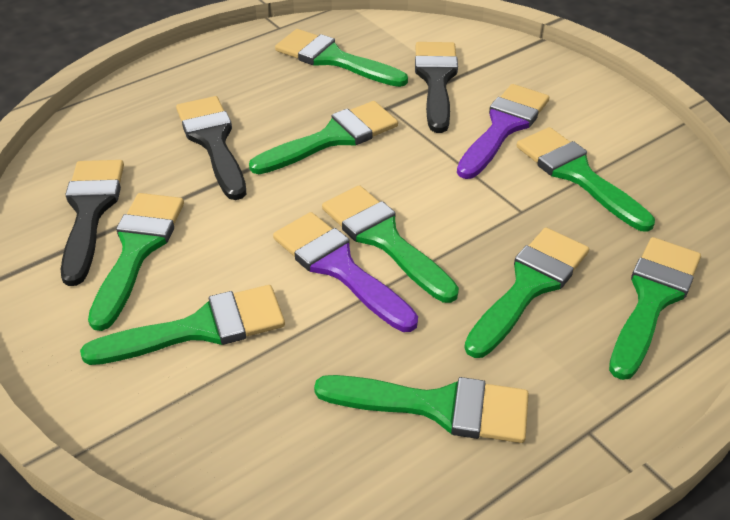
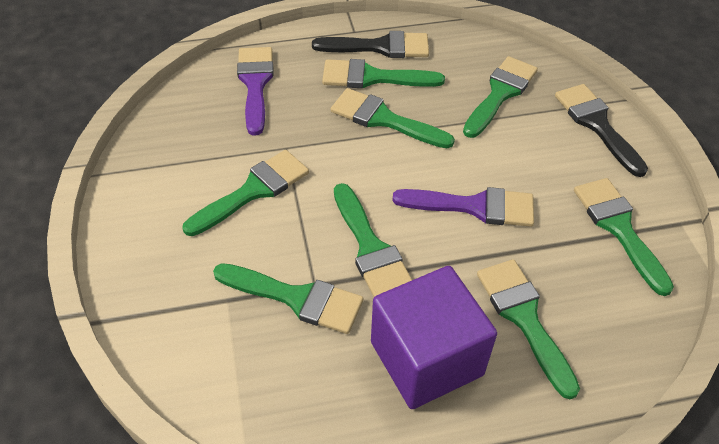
black brush: 3 -> 2
green brush: 9 -> 8
purple cube: 0 -> 1

